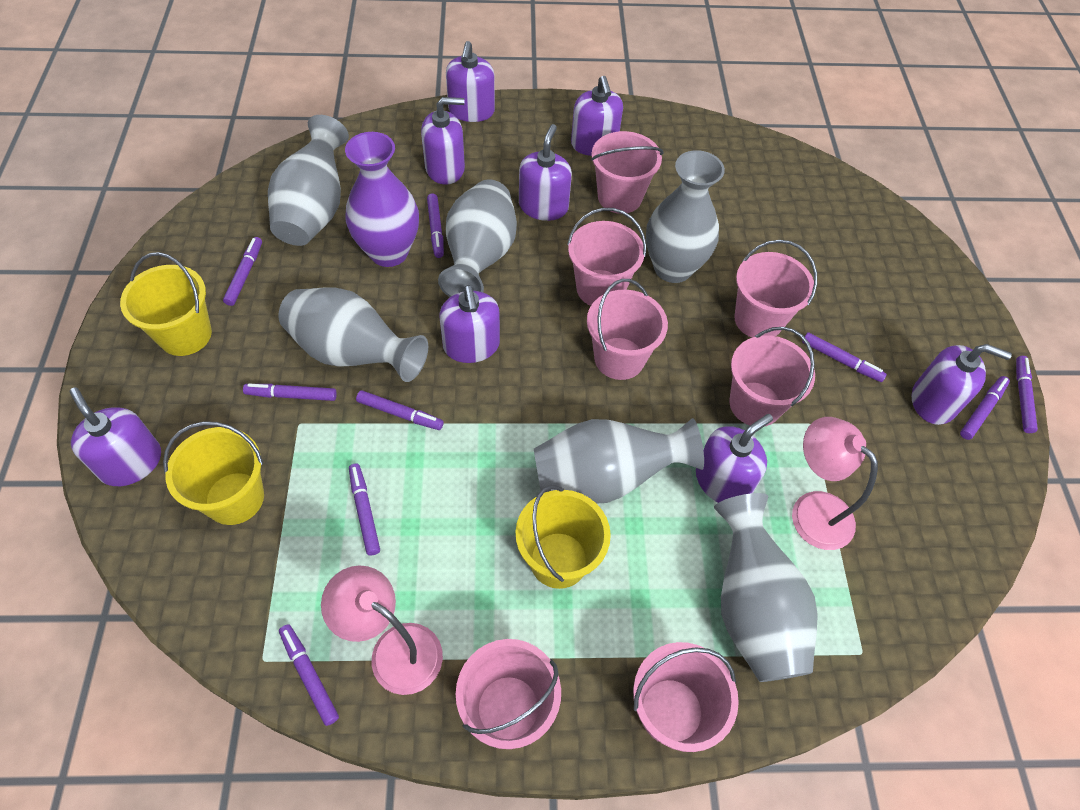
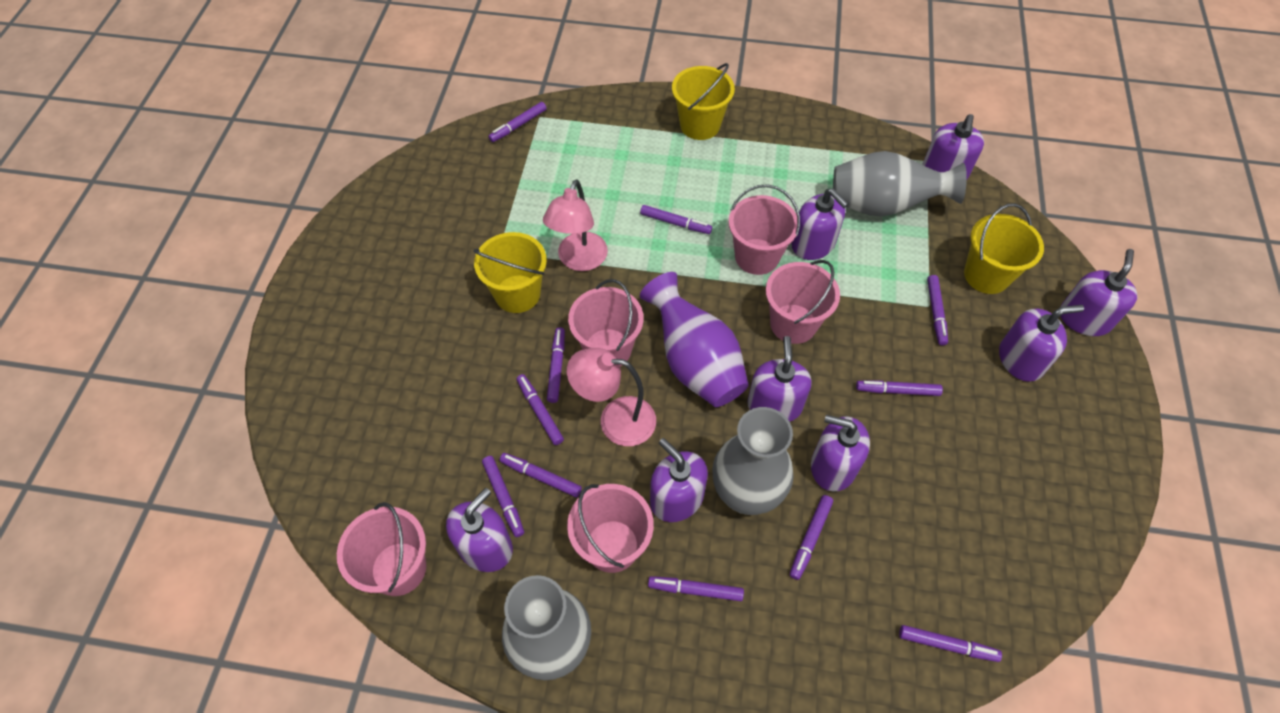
grey vase: 6 -> 3
pink bucket: 7 -> 5
purple marker: 9 -> 11

